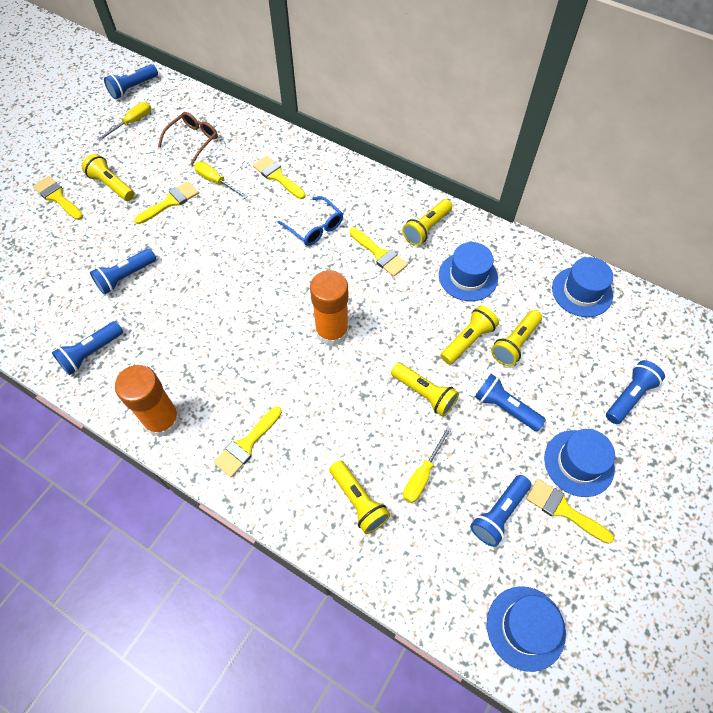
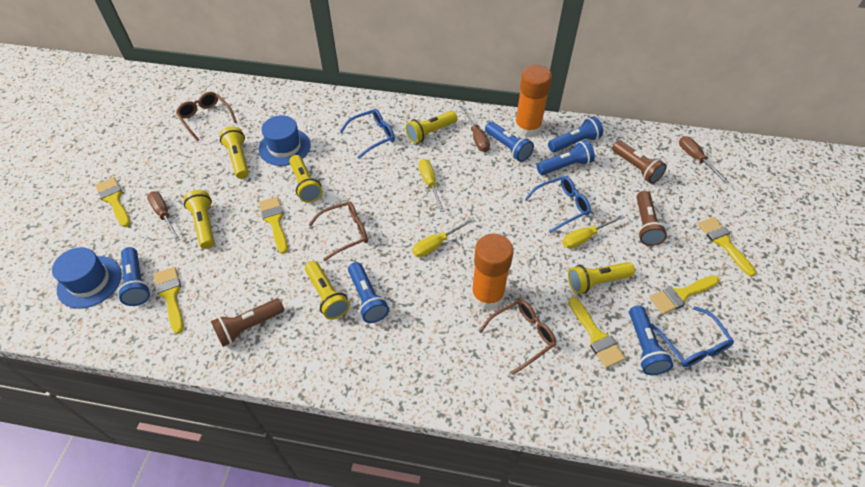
blue glasses: 1 -> 3
blue hat: 4 -> 2
brown flashlight: 0 -> 3
brown glasses: 1 -> 3
brown screwdriver: 0 -> 3

